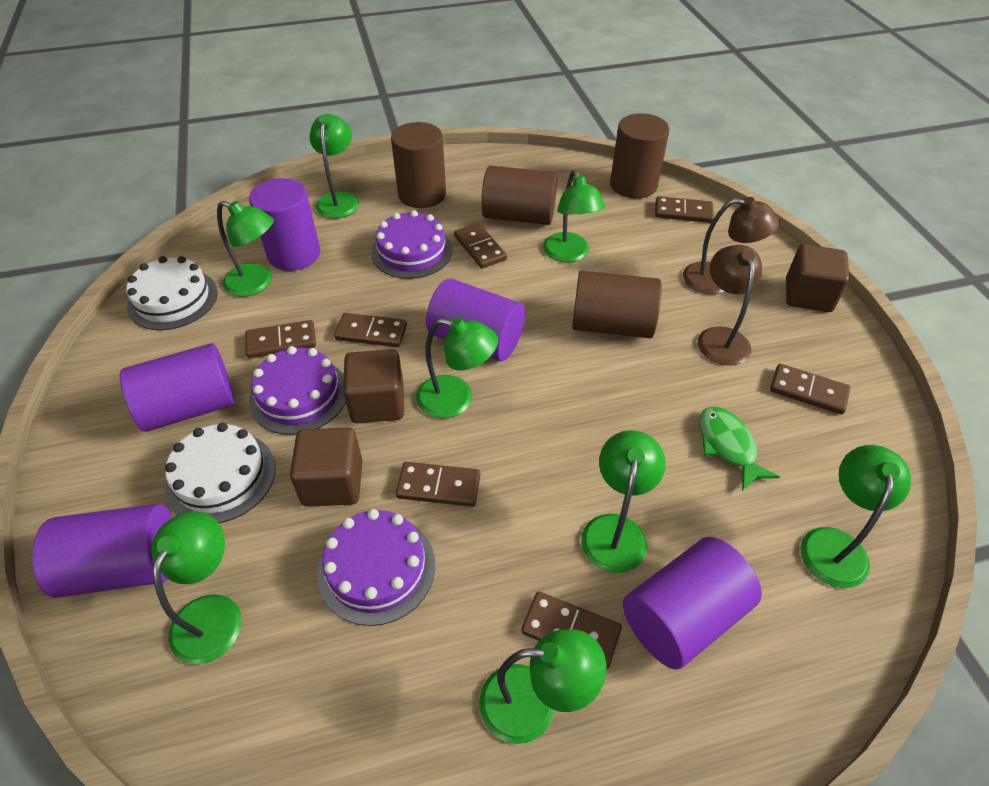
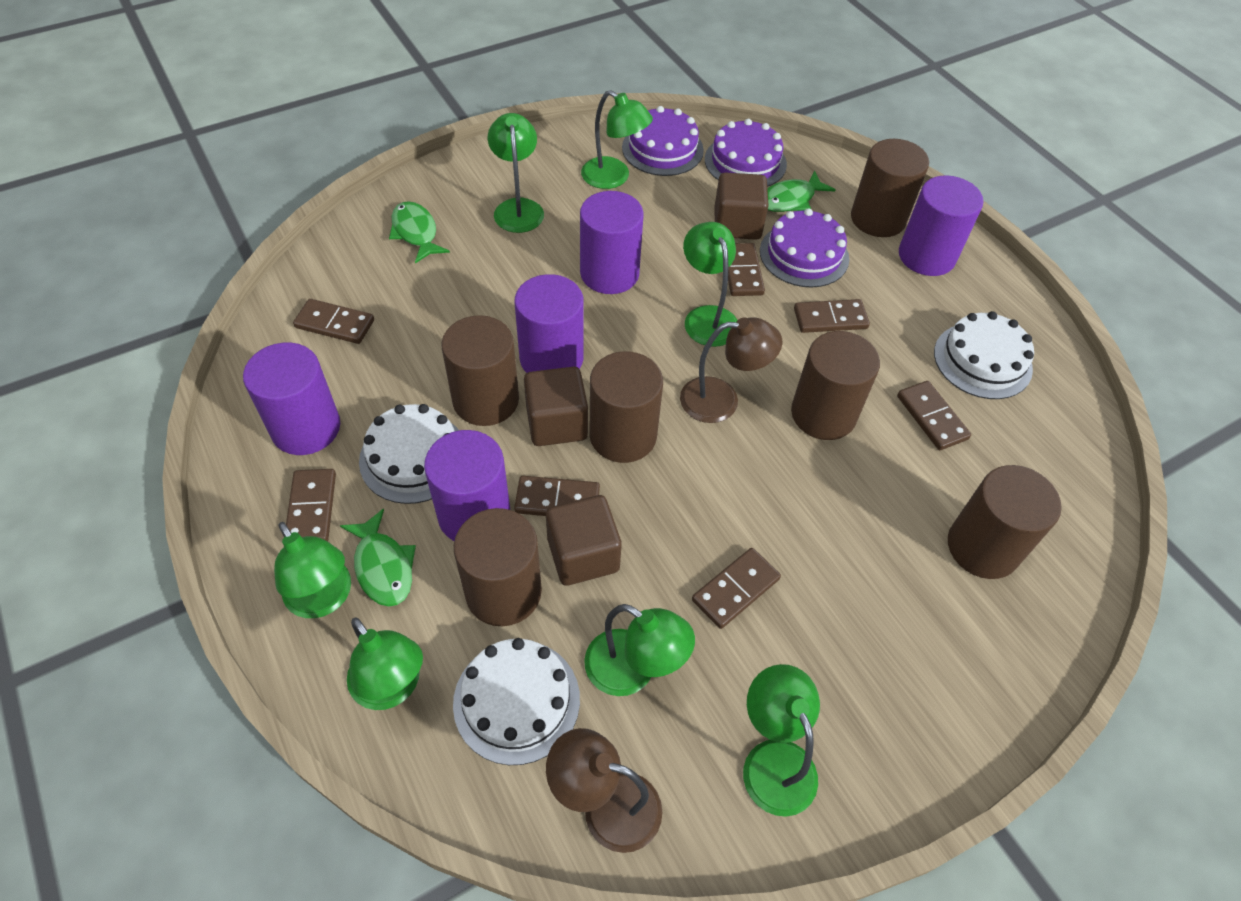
brown cylinder: 4 -> 6
green fish: 1 -> 3
green lamp: 8 -> 7
white cake: 2 -> 3

